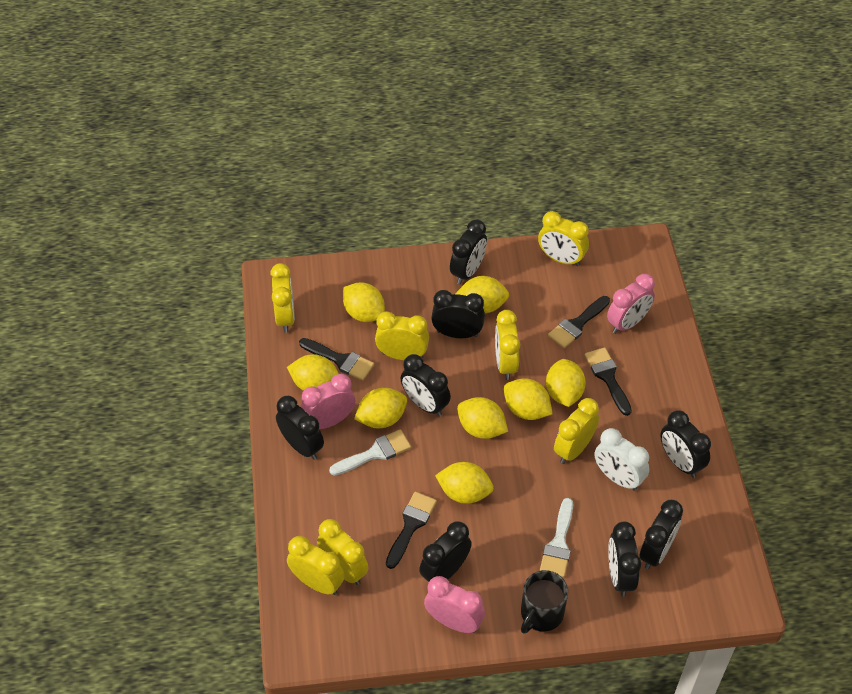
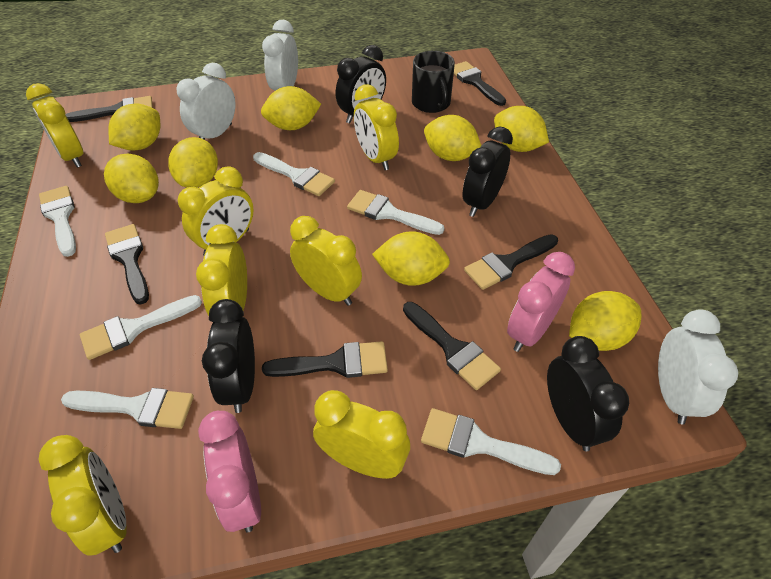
black brush: 4 -> 6
black clock: 8 -> 4
pink clock: 3 -> 2
white brush: 2 -> 6
white clock: 1 -> 3

